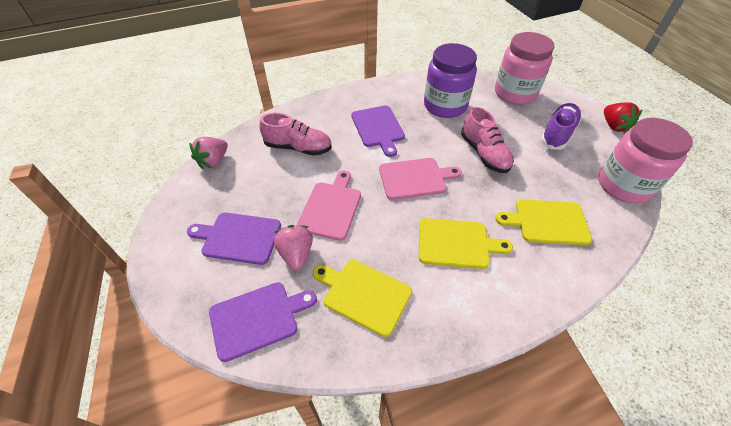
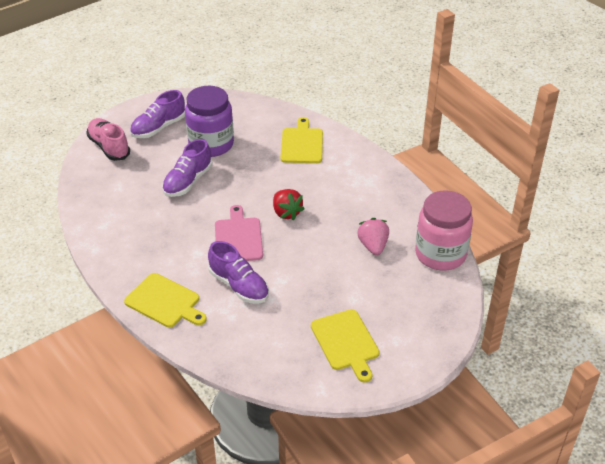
pink cutting board: 2 -> 1
pink jar: 2 -> 1
pink shoe: 2 -> 1
pink strawberry: 2 -> 1
purple cutting board: 3 -> 0
purple shoe: 1 -> 3

